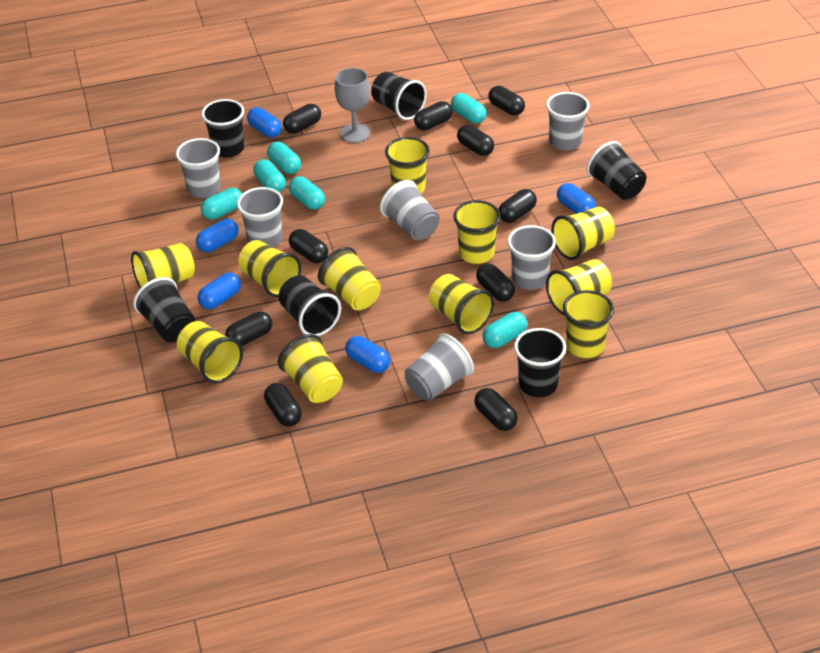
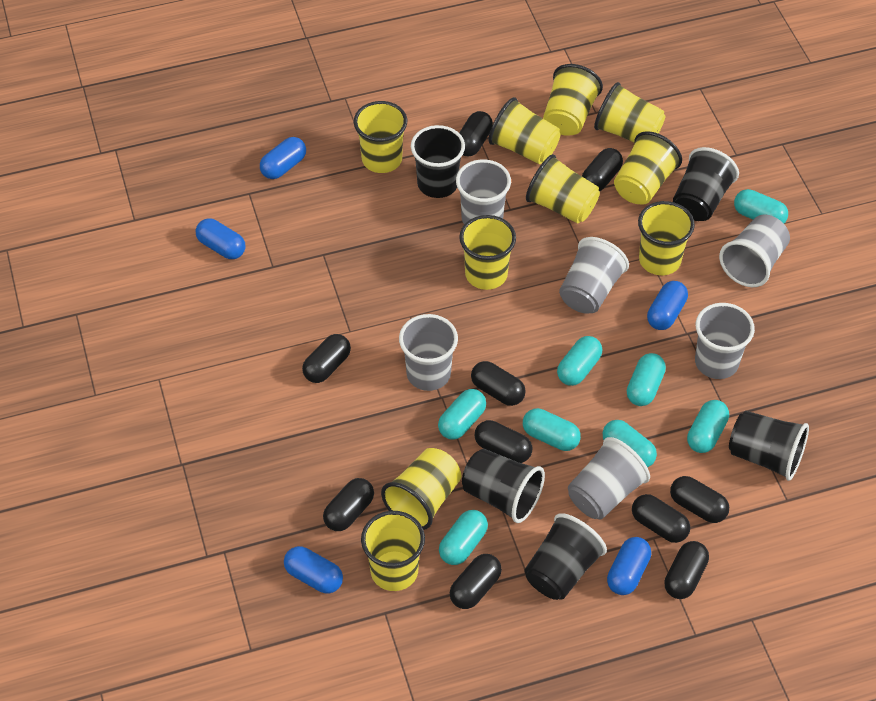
black cup: 6 -> 5
grey goblet: 1 -> 0
turquoise capsule: 6 -> 8
yellow cup: 11 -> 10

